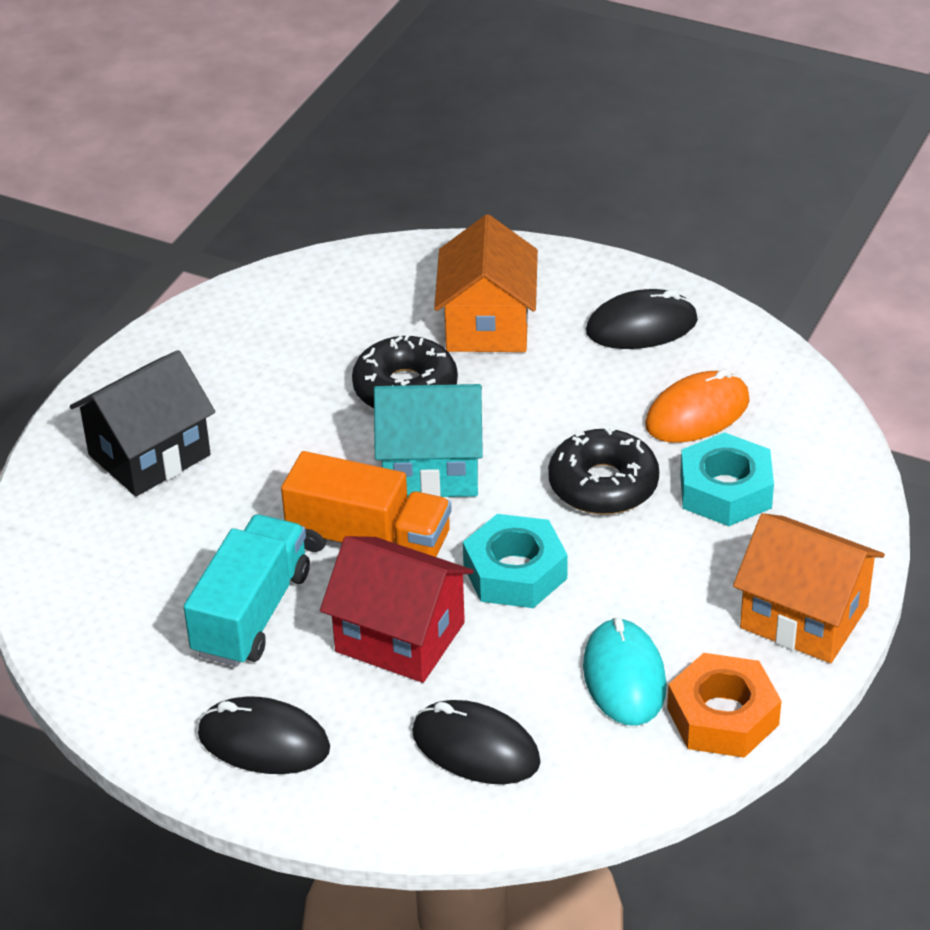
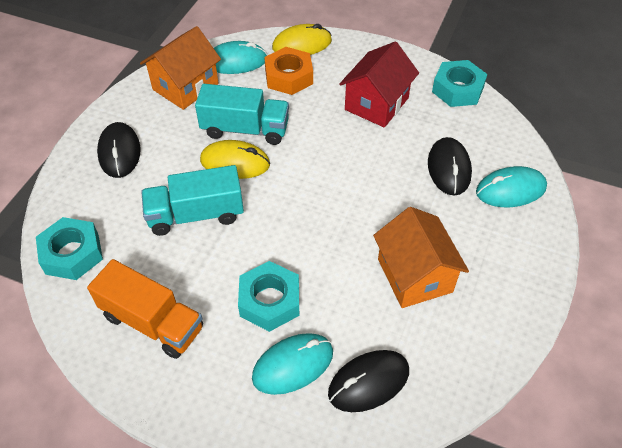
black donut: 2 -> 0
black house: 1 -> 0
orange mouse: 1 -> 0
turquoise house: 1 -> 0
turquoise mouse: 1 -> 3
turquoise nut: 2 -> 3
turquoise truck: 1 -> 2
yellow mouse: 0 -> 2

